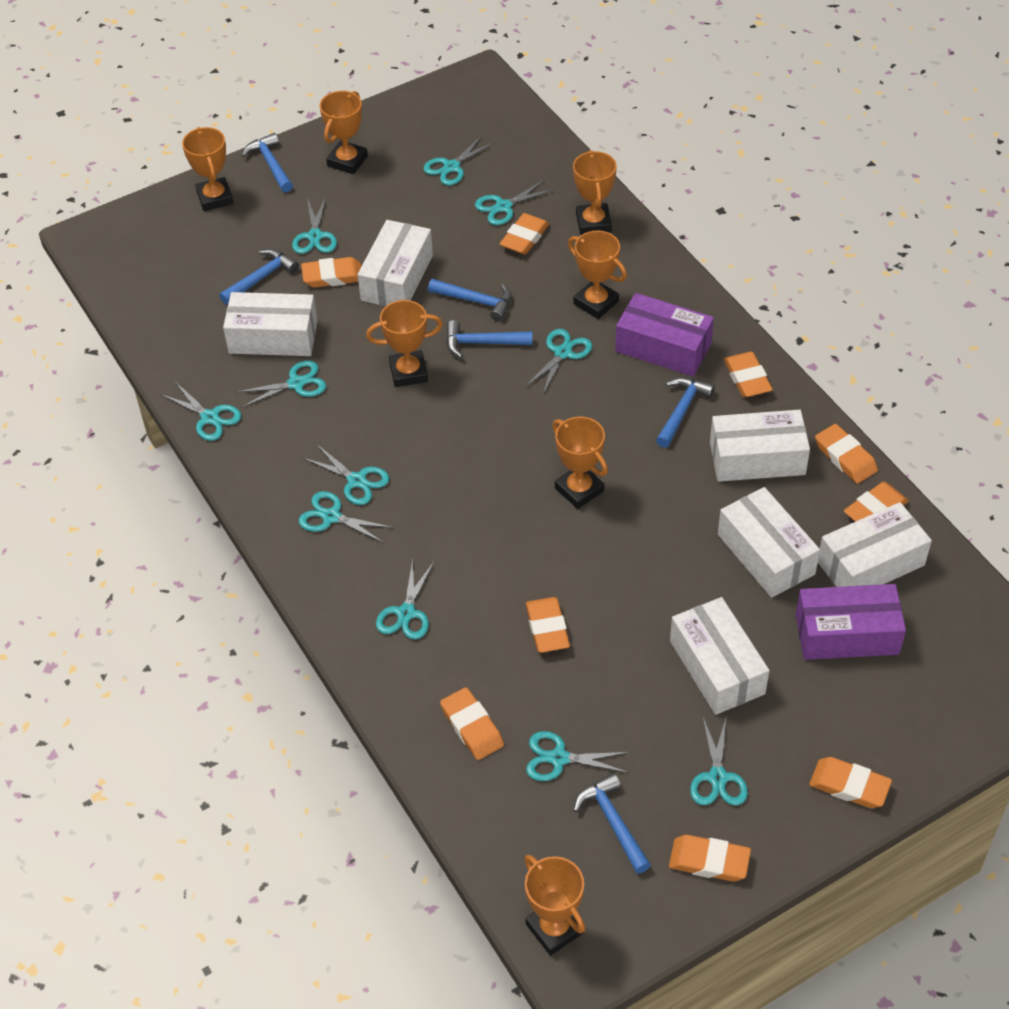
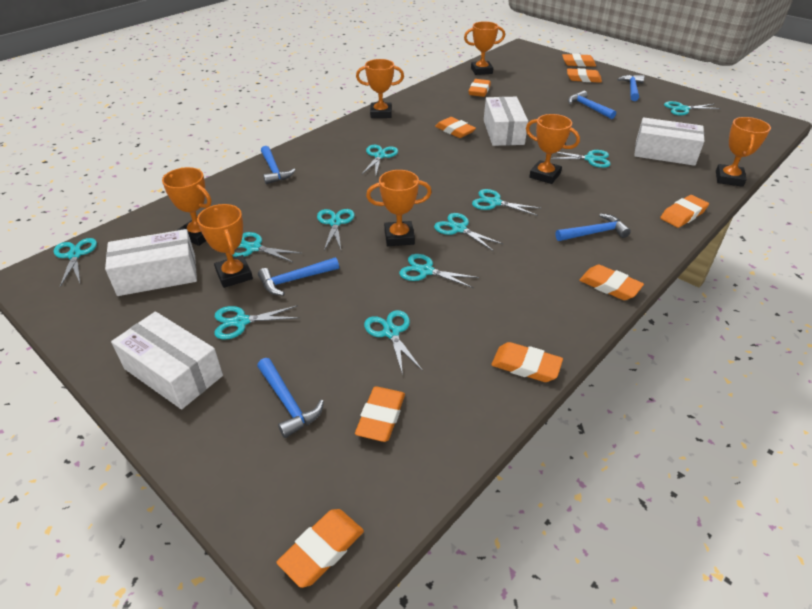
purple box: 2 -> 0
white box: 6 -> 4

